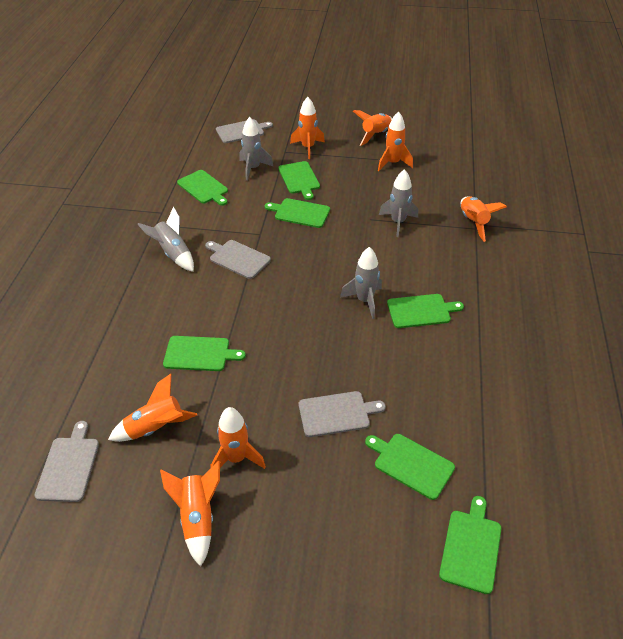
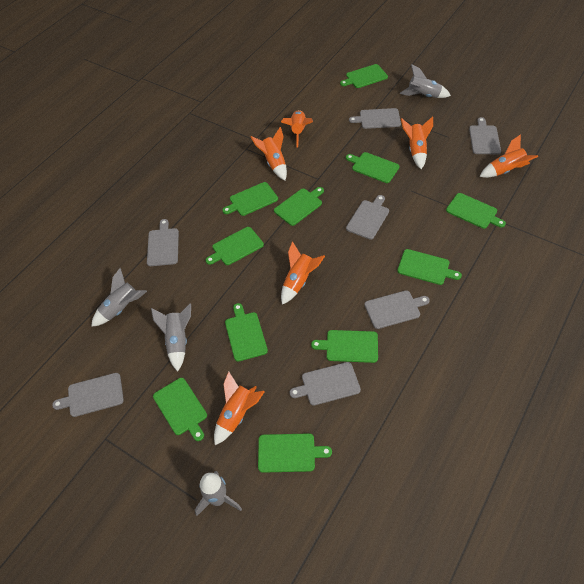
green cutting board: 7 -> 11
grey cutting board: 4 -> 7
orange rocket: 7 -> 6

